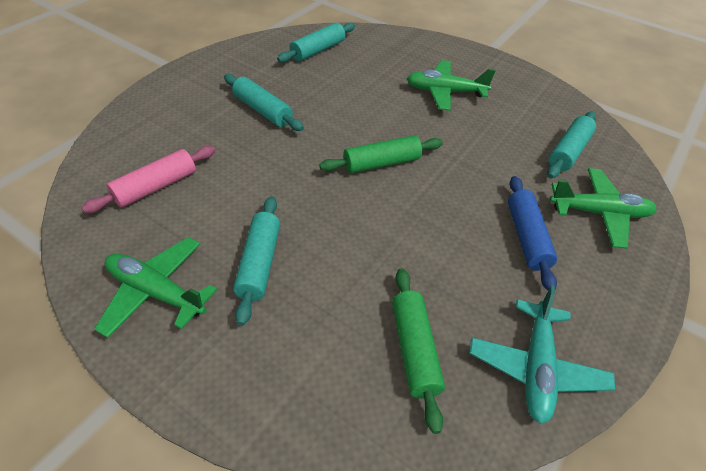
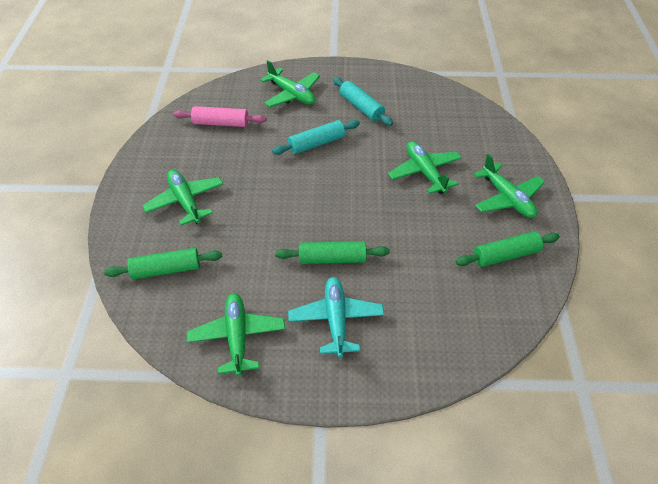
blue rolling pin: 1 -> 0
green plane: 3 -> 5
green rolling pin: 2 -> 3
turquoise rolling pin: 4 -> 2

